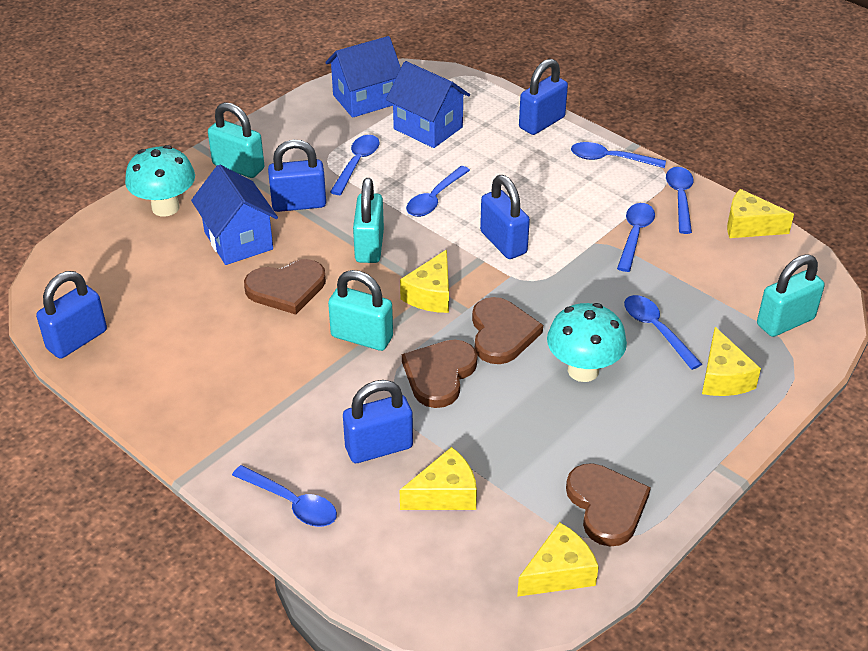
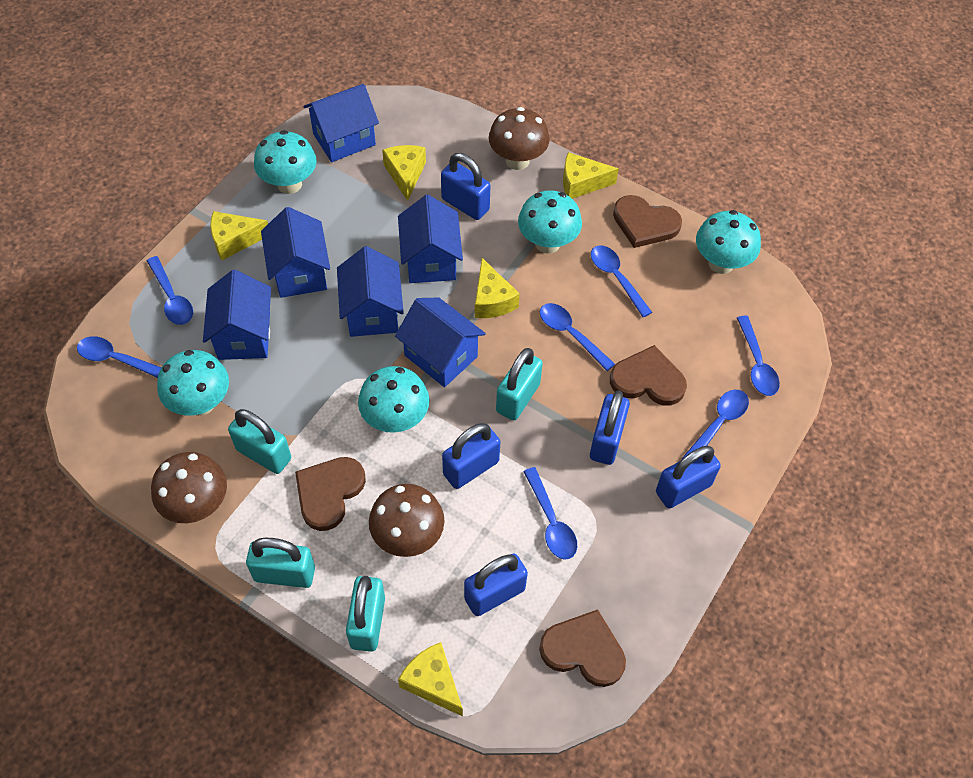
blue house: 3 -> 6
brown mushroom: 0 -> 3
turquoise mushroom: 2 -> 5

